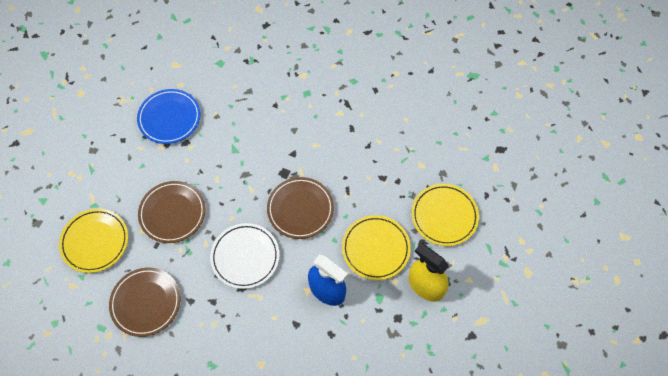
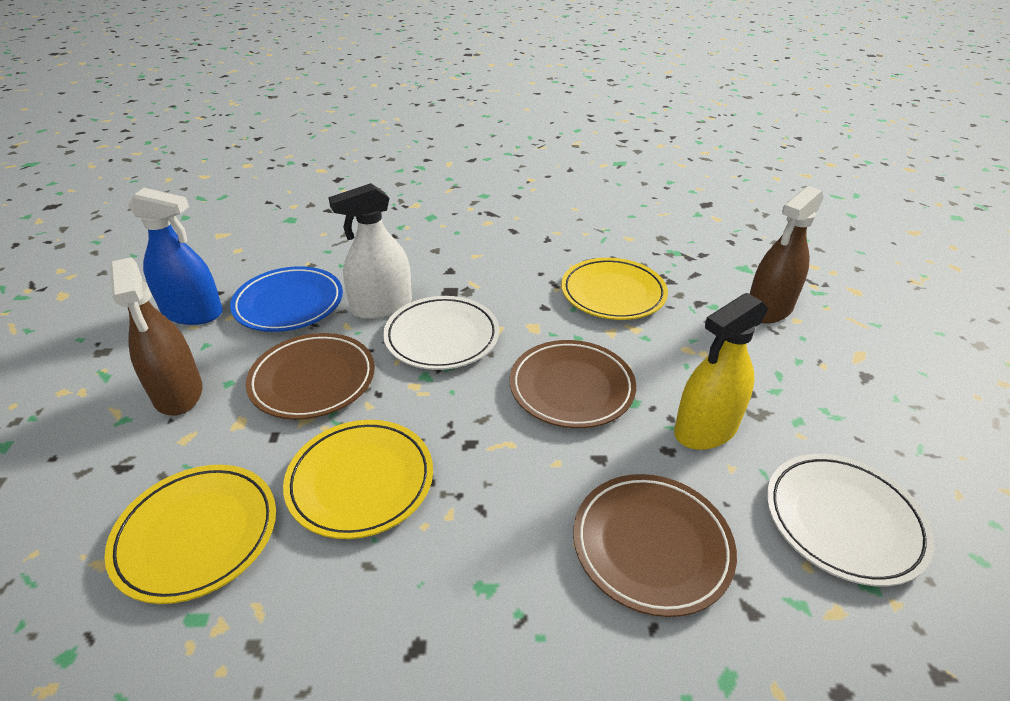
brown spray bottle: 0 -> 2
white plate: 1 -> 2
white spray bottle: 0 -> 1

